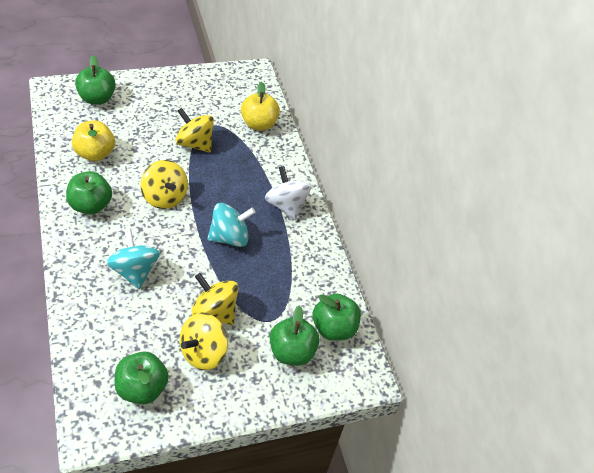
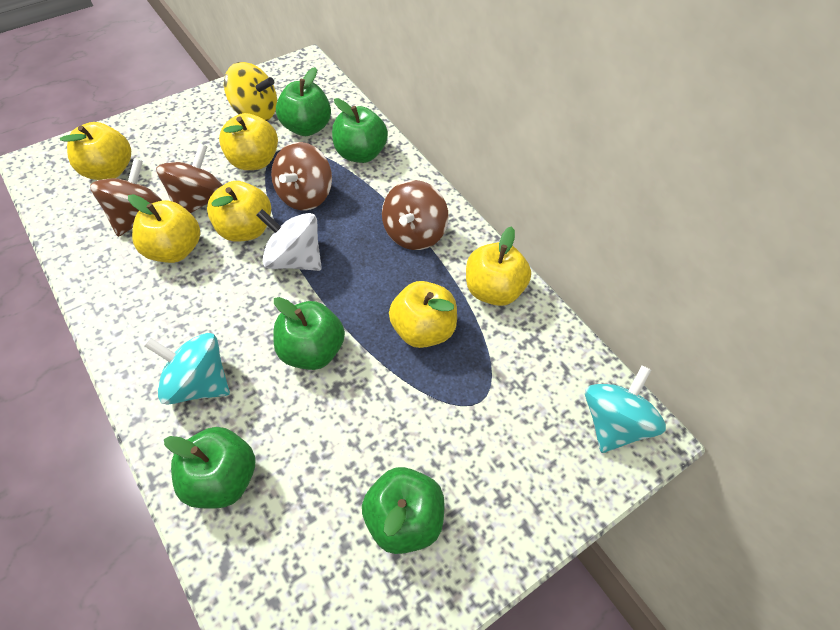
brown spinning top: 0 -> 4
yellow apple: 2 -> 6
yellow spinning top: 4 -> 1

